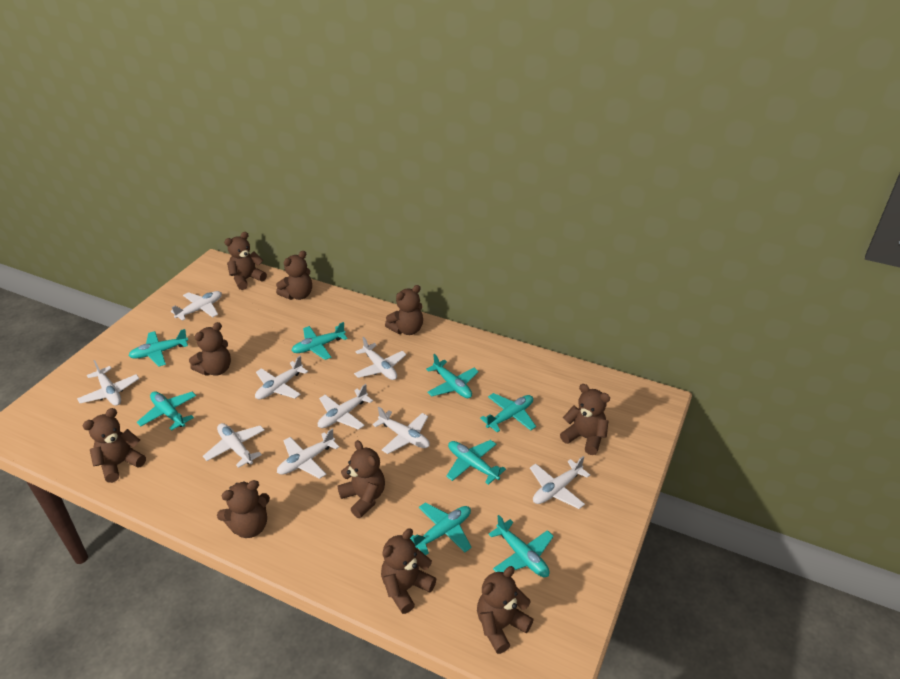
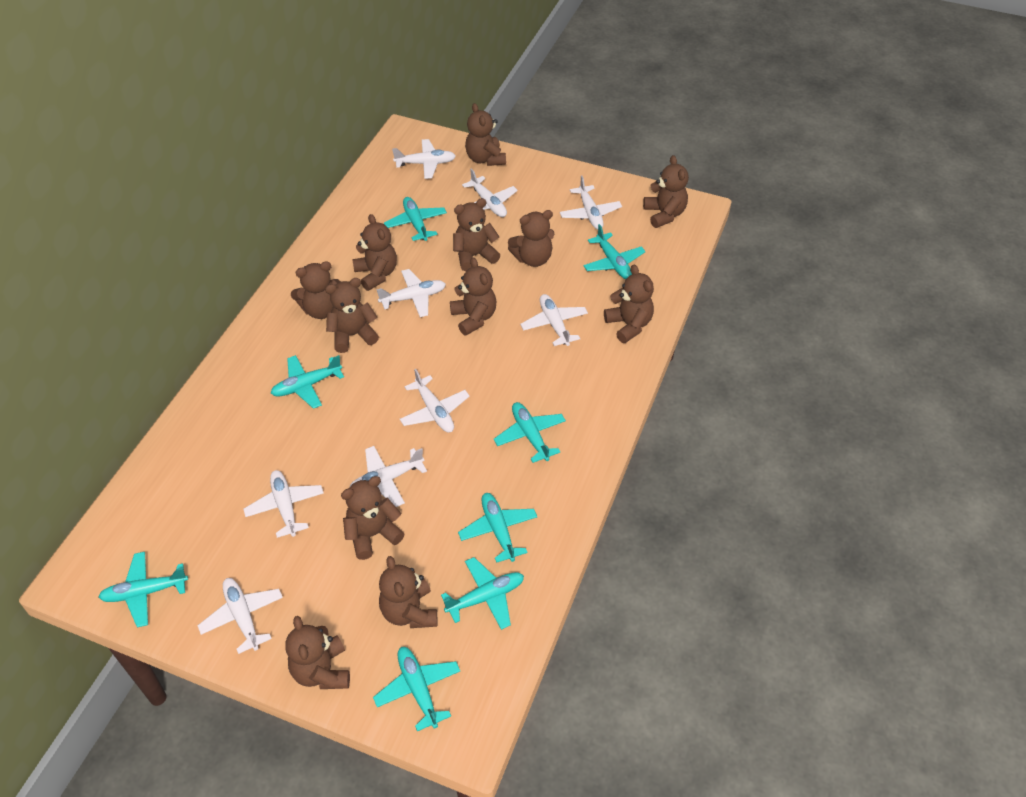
brown teddy bear: 10 -> 12

